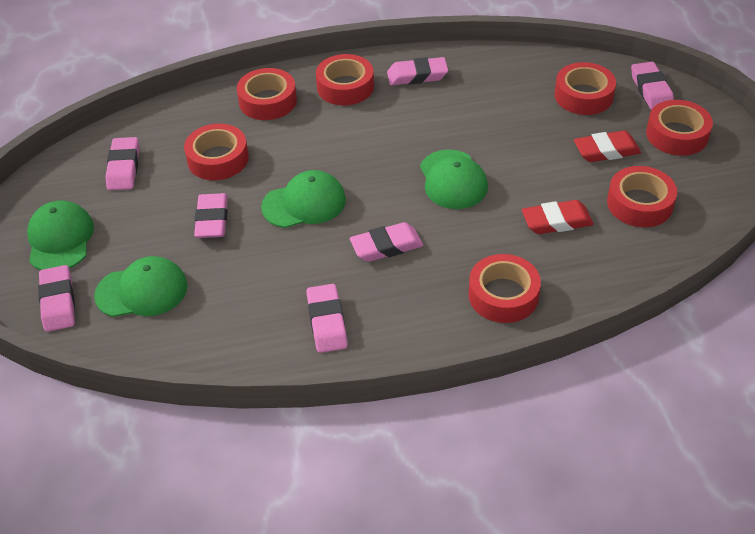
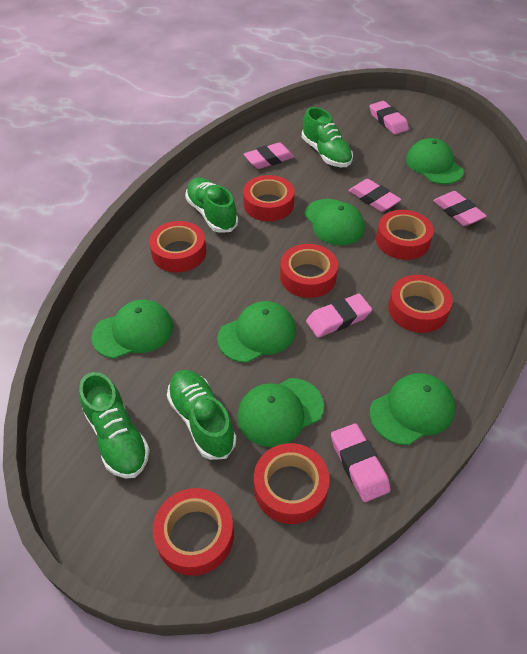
green cap: 4 -> 6
green shoe: 0 -> 4
pink eraser: 7 -> 6
red eraser: 2 -> 0

